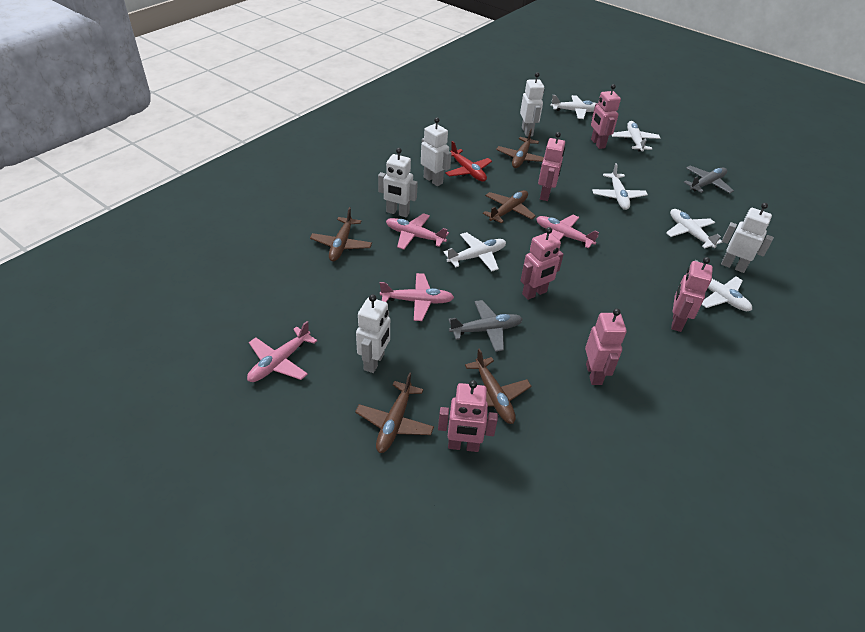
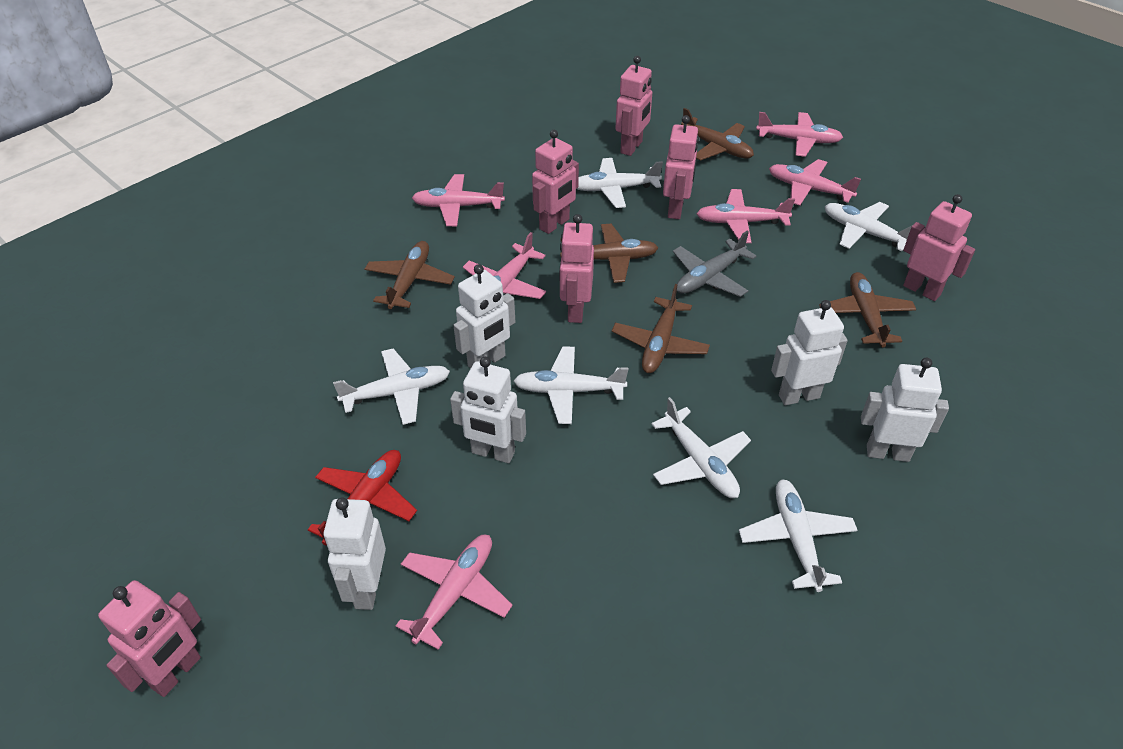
grey plane: 2 -> 1
pink plane: 4 -> 6

